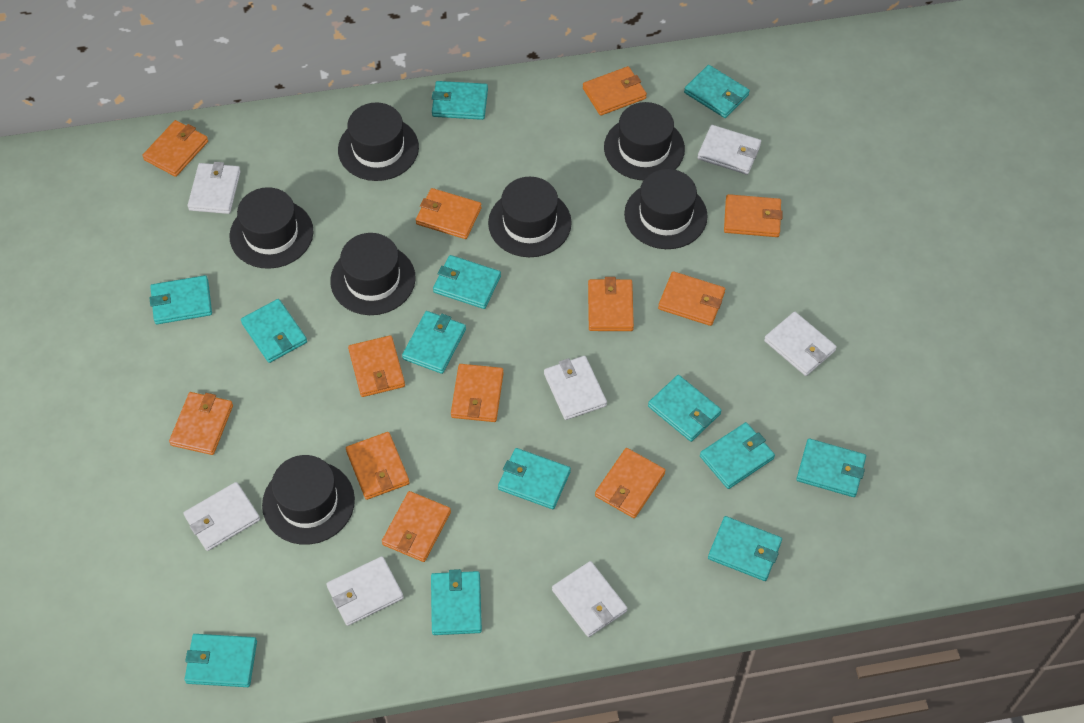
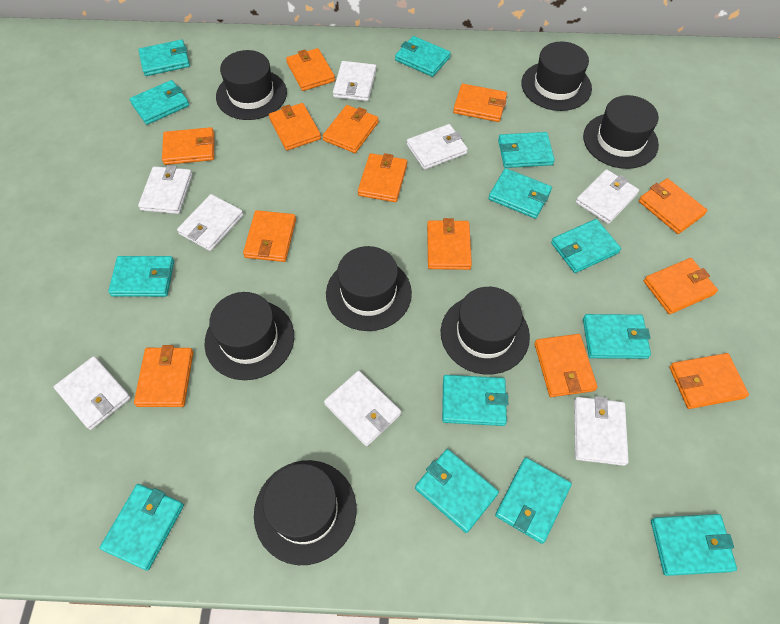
orange wallet: 12 -> 13
white wallet: 7 -> 8

